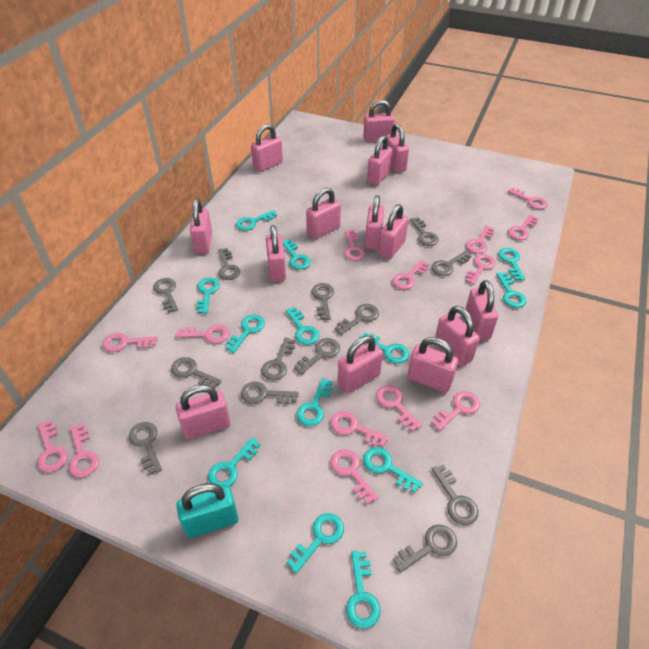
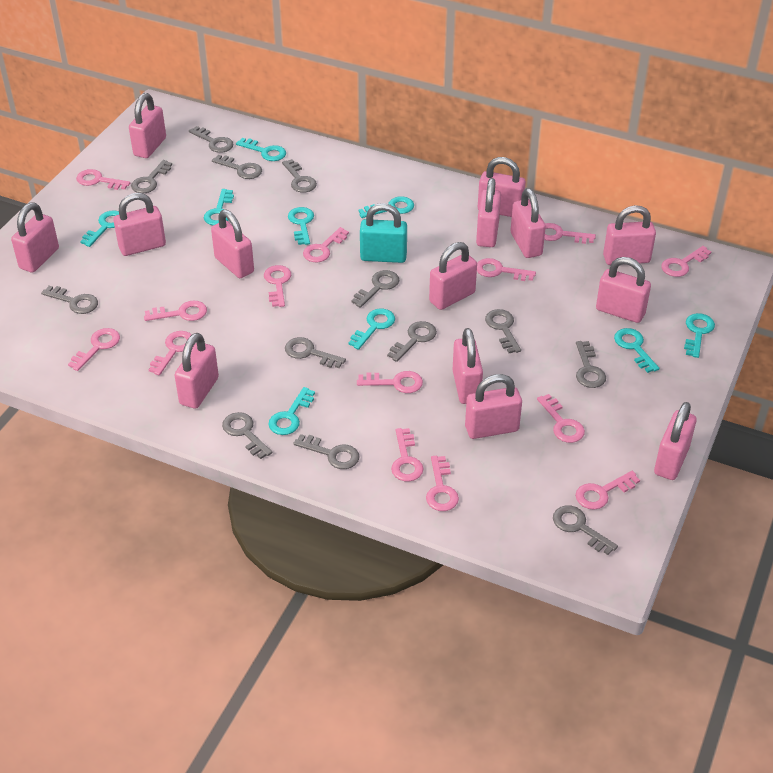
turquoise key: 13 -> 9

